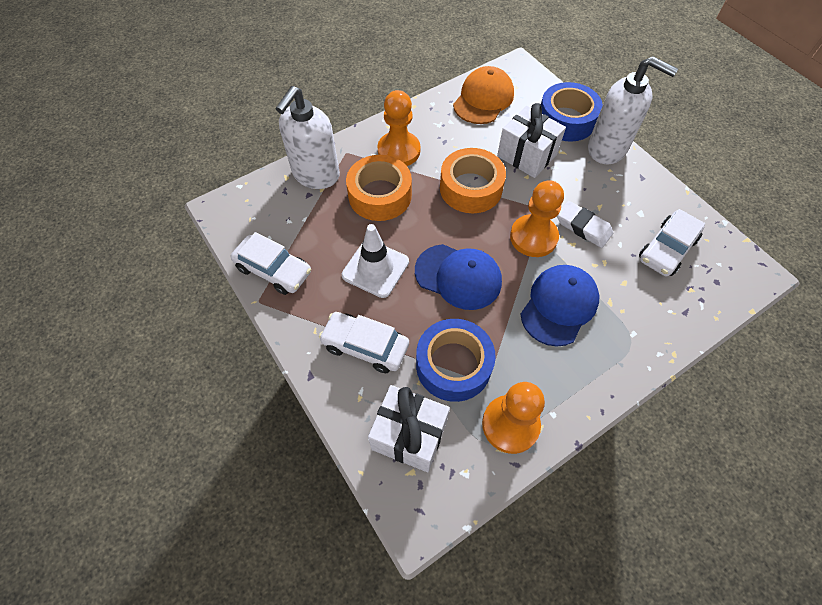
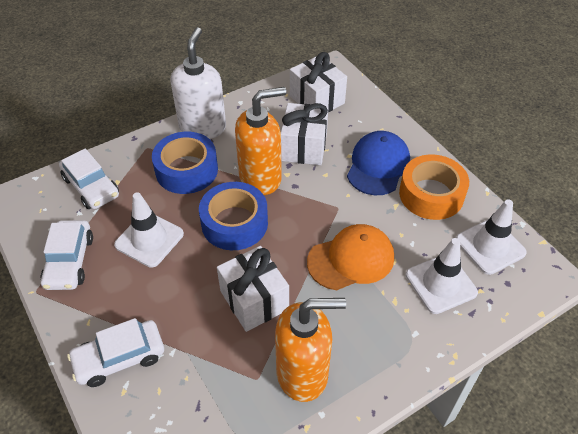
blue cap: 2 -> 1
orange pawn: 3 -> 0
orange soap dispenser: 0 -> 2
orange tape: 2 -> 1
white eraser: 1 -> 0
white gift: 2 -> 3
white soap dispenser: 2 -> 1
white traffic cone: 1 -> 3

